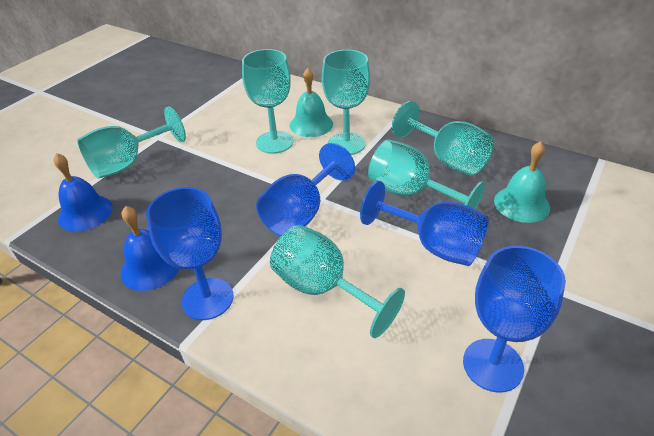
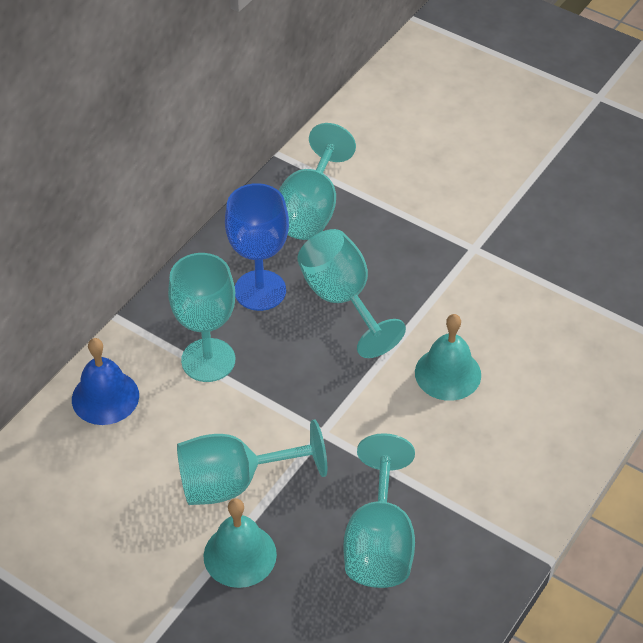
blue bell: 2 -> 1
blue goblet: 4 -> 1
turquoise goblet: 6 -> 5

